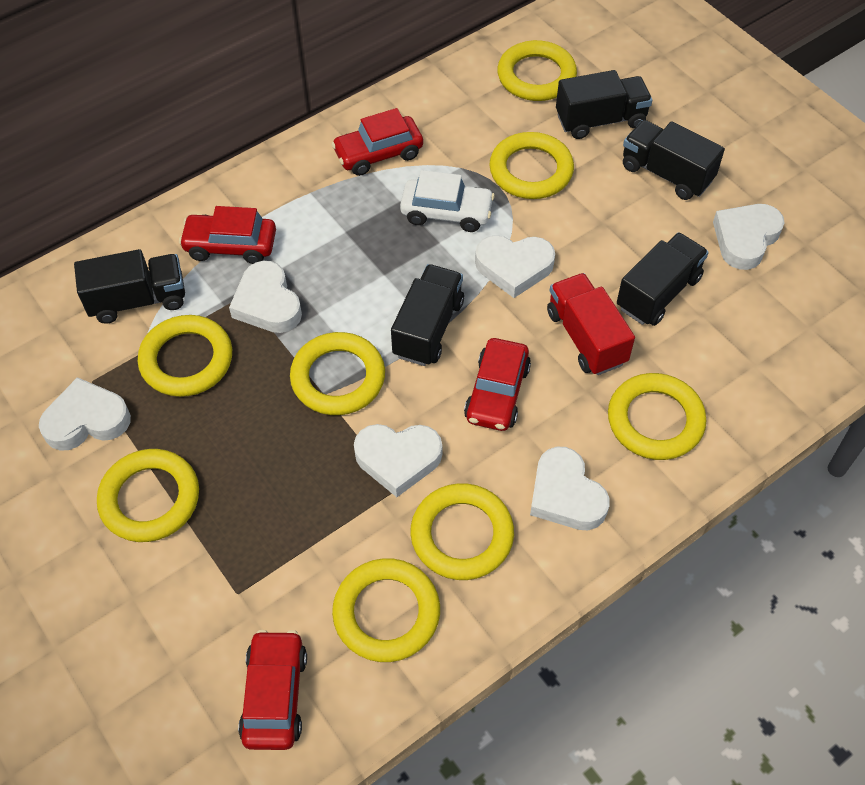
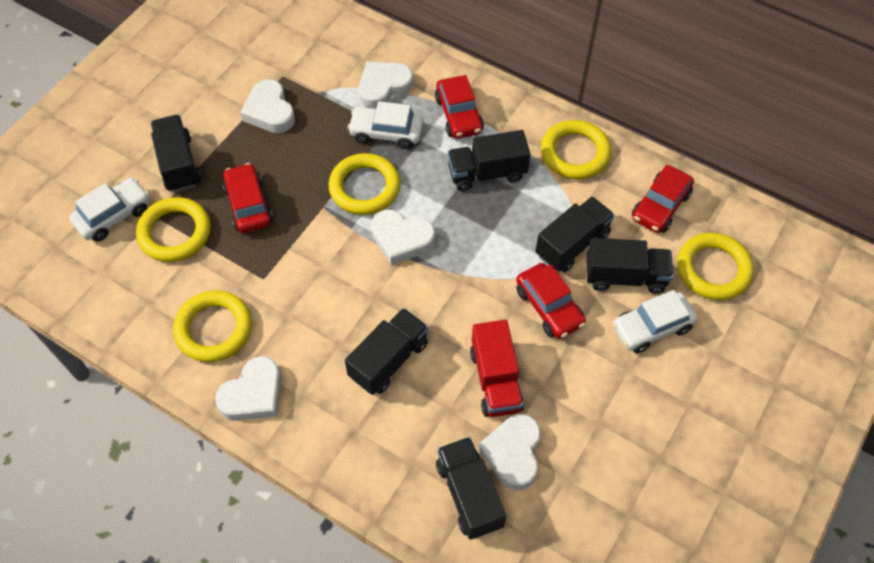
black truck: 5 -> 6
white car: 1 -> 3
white heart: 6 -> 5
yellow ring: 8 -> 5

